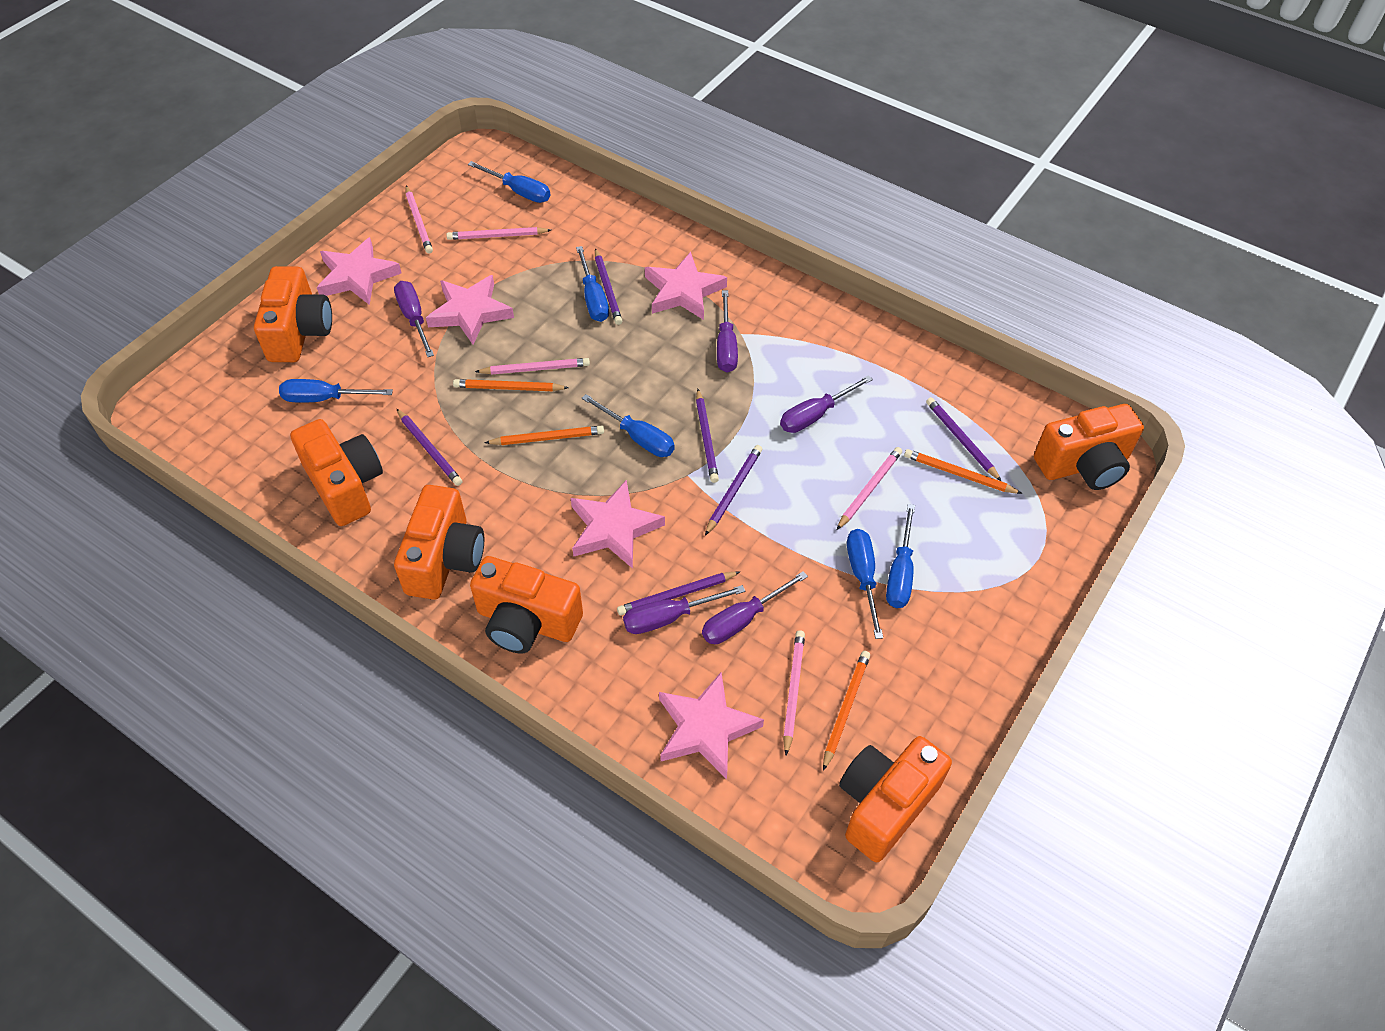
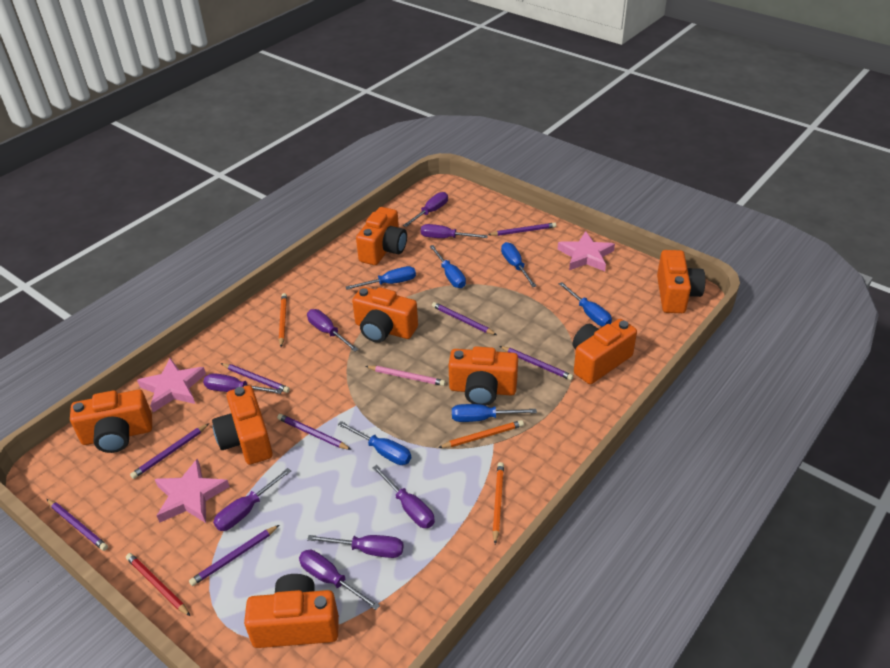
orange camera: 6 -> 8
orange pencil: 4 -> 3
pink pencil: 5 -> 1
pink star: 5 -> 3
purple pencil: 6 -> 8
purple screwdriver: 5 -> 8
red pencil: 0 -> 1

